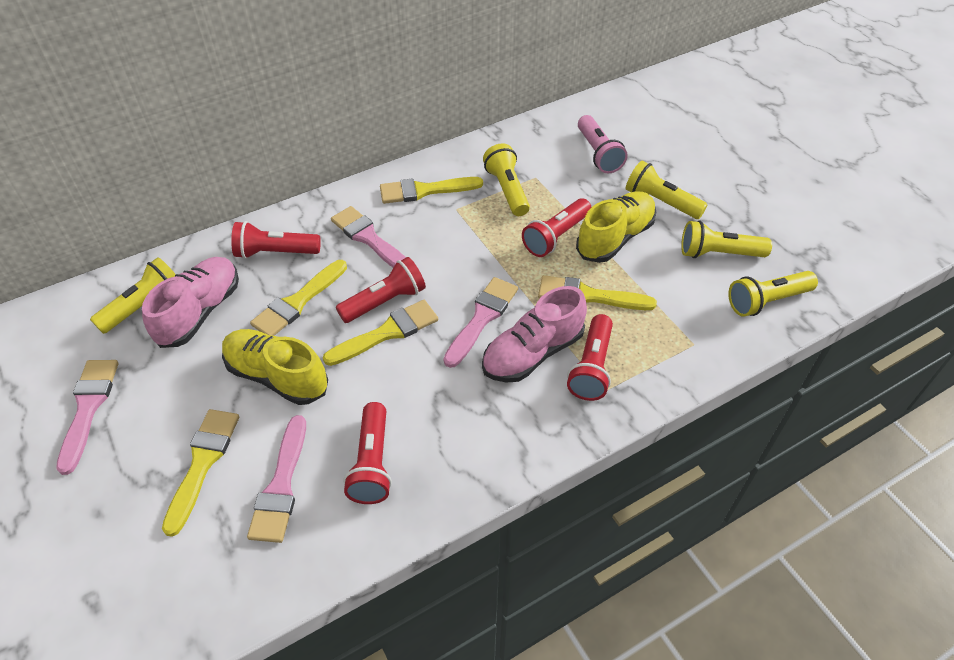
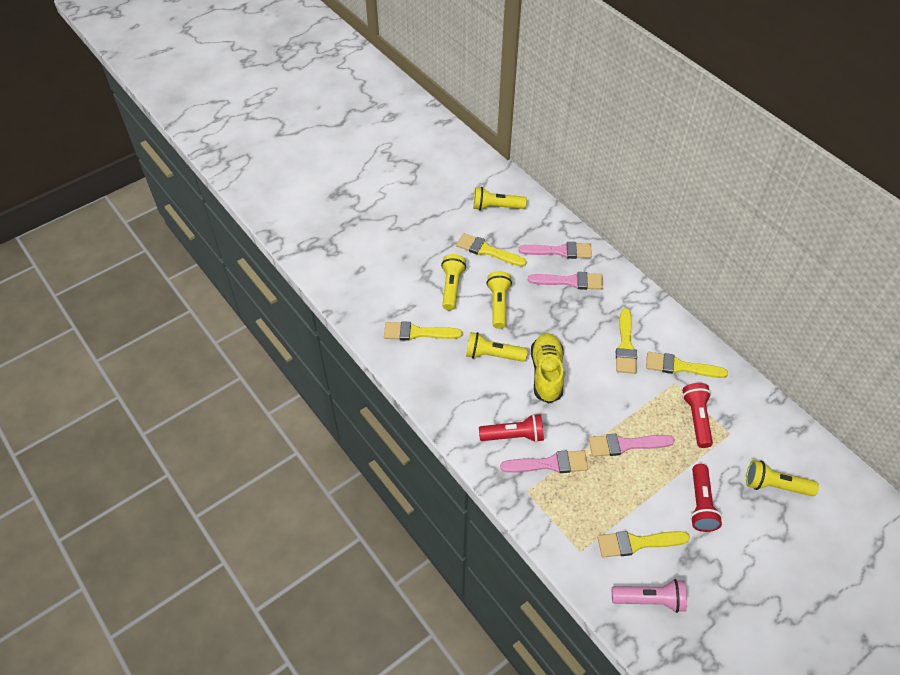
pink shoe: 2 -> 0
red flashlight: 5 -> 3
yellow shoe: 2 -> 1

